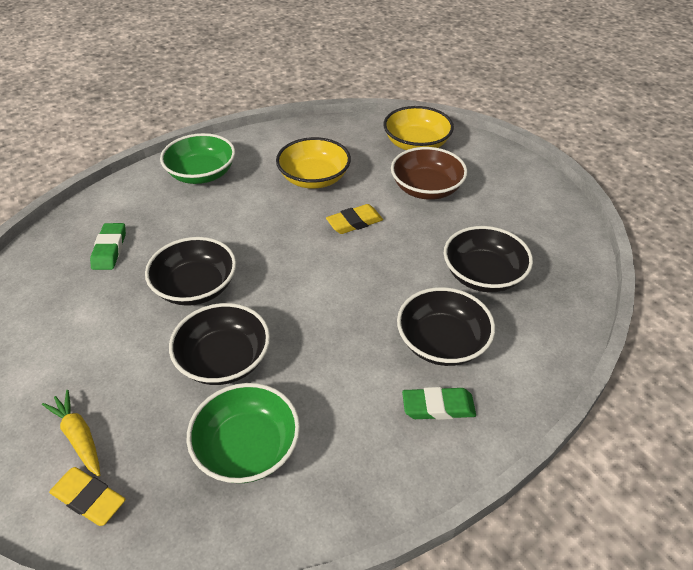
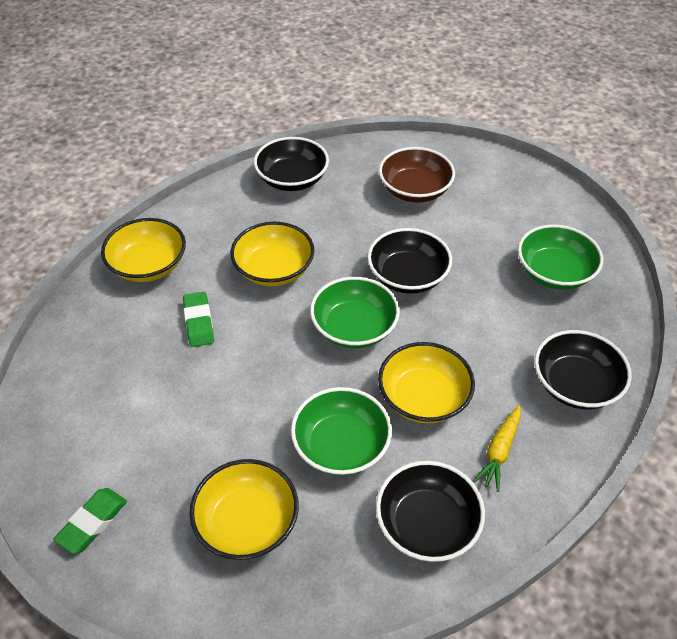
green bowl: 2 -> 3
yellow bowl: 2 -> 4
yellow eraser: 2 -> 0

